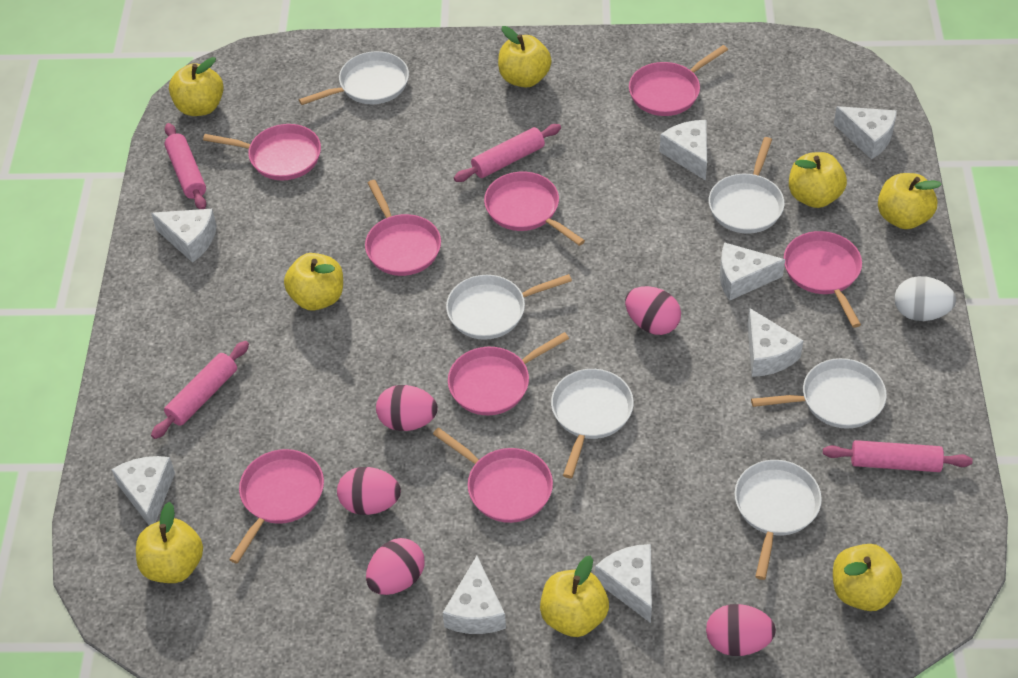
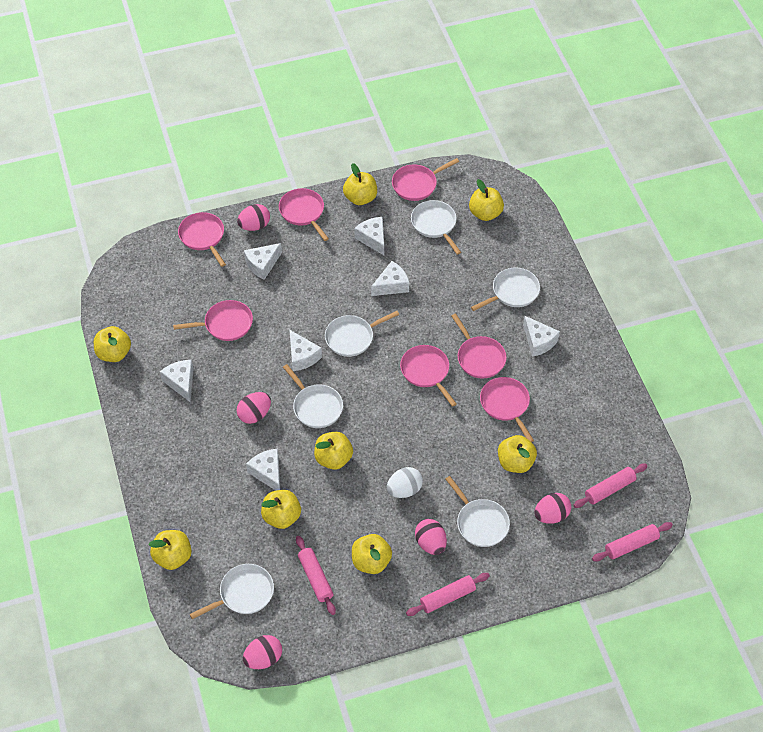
pink pan: 8 -> 7
white cheese: 8 -> 7

